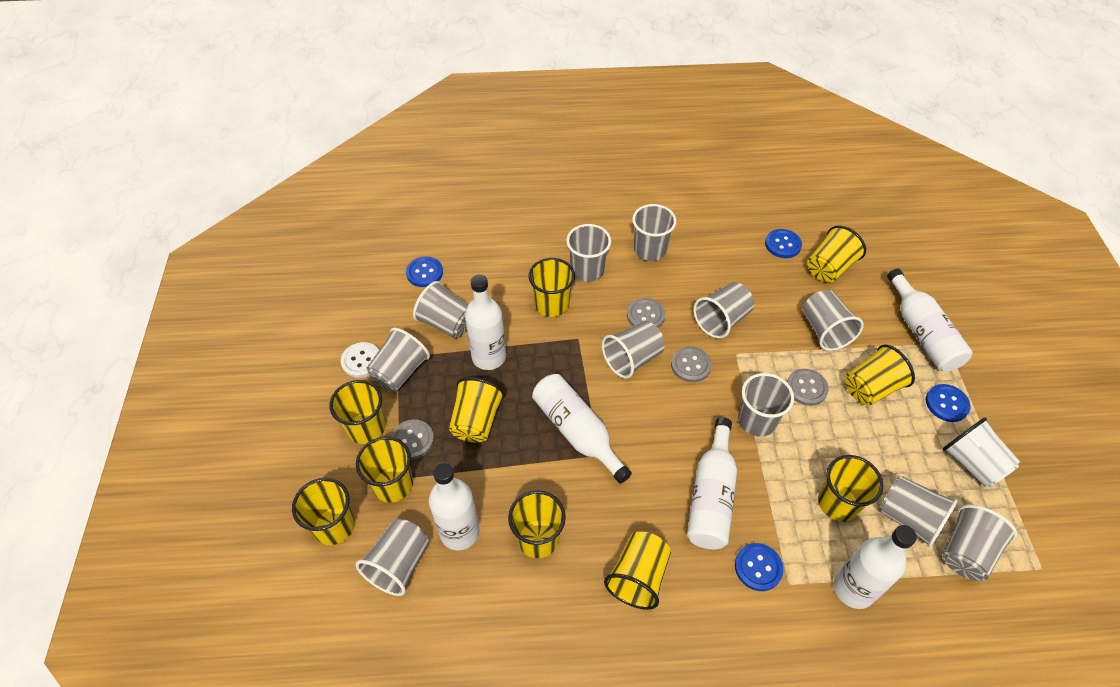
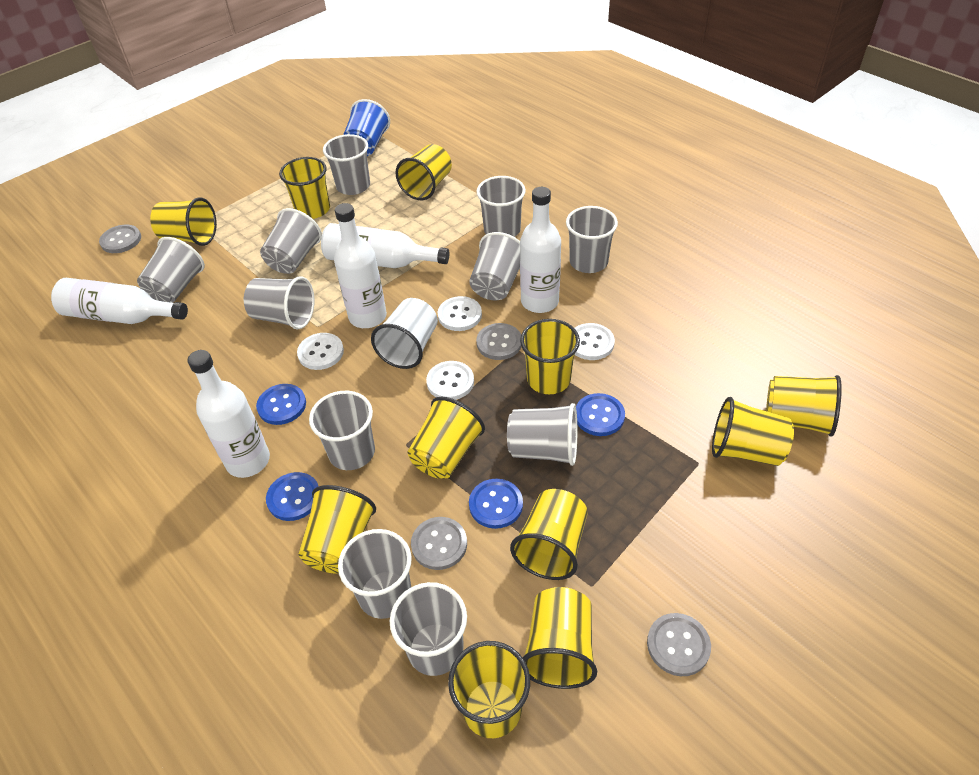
blue cup: 0 -> 1
white bottle: 6 -> 5
white button: 1 -> 4
yellow cup: 10 -> 11

